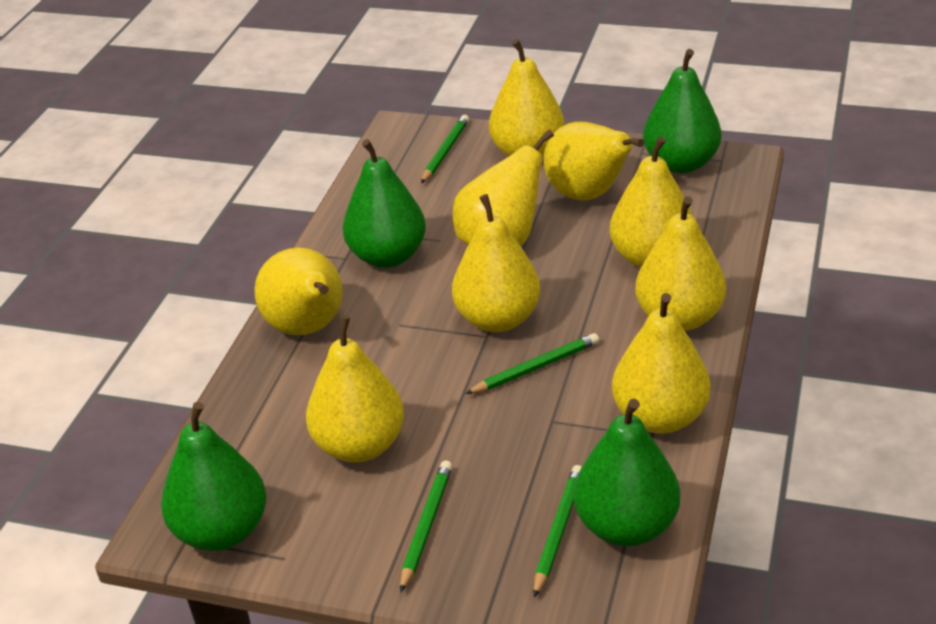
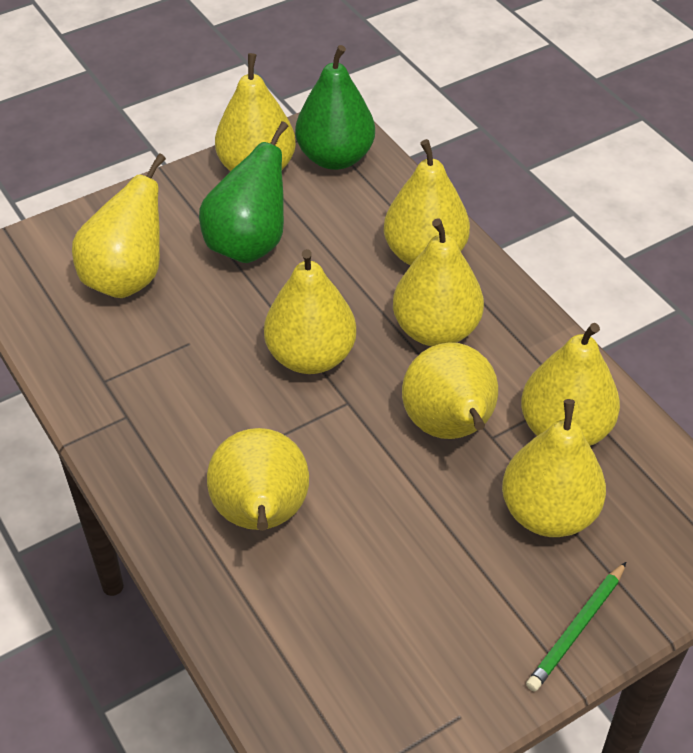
green pear: 4 -> 2
green pencil: 4 -> 1

